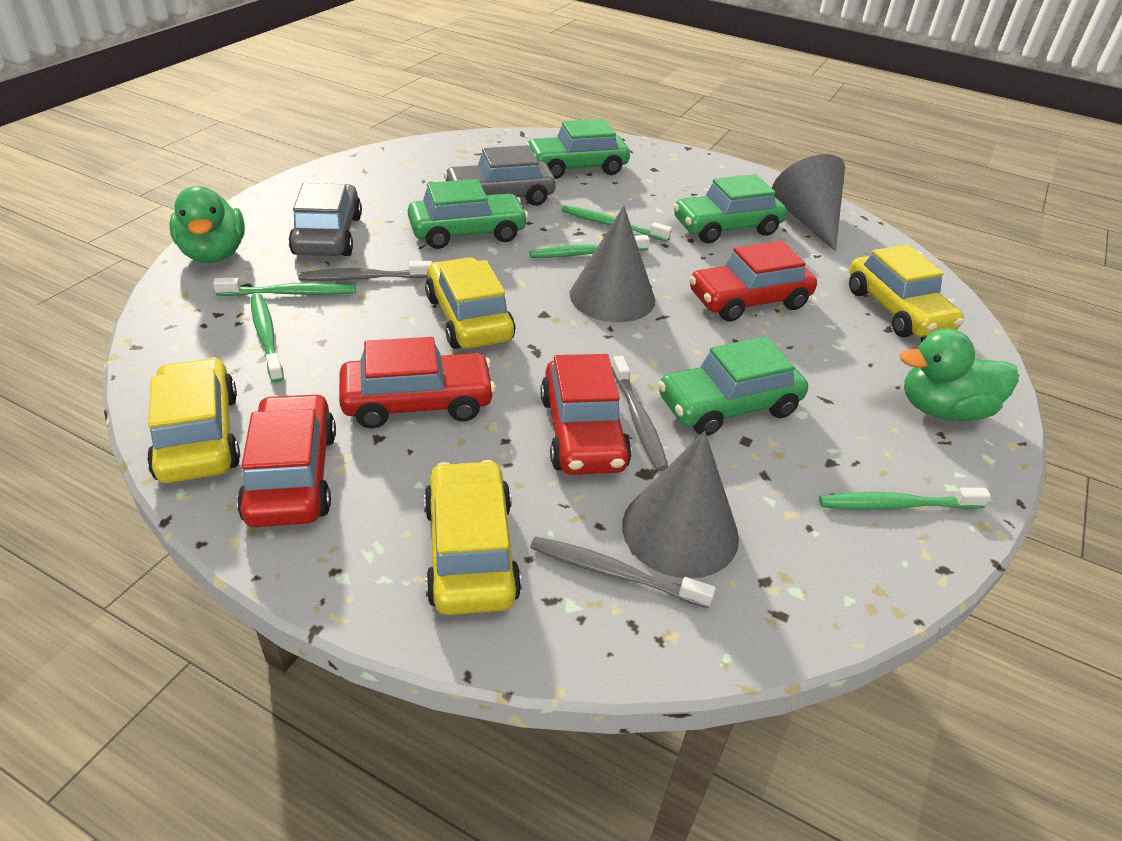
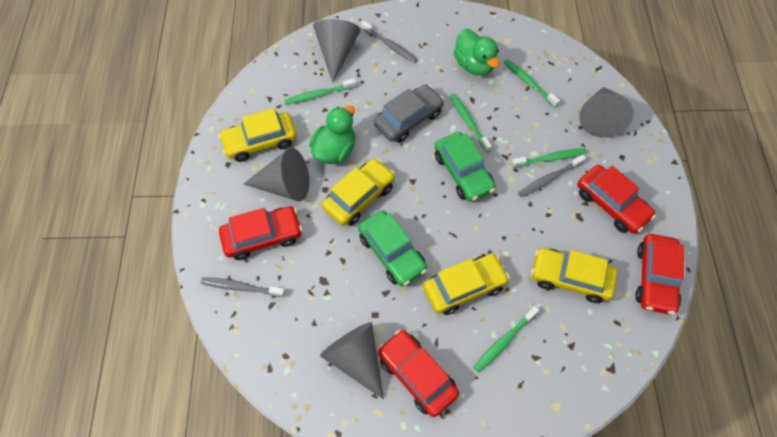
green car: 4 -> 2
grey car: 2 -> 1
grey cone: 3 -> 4

